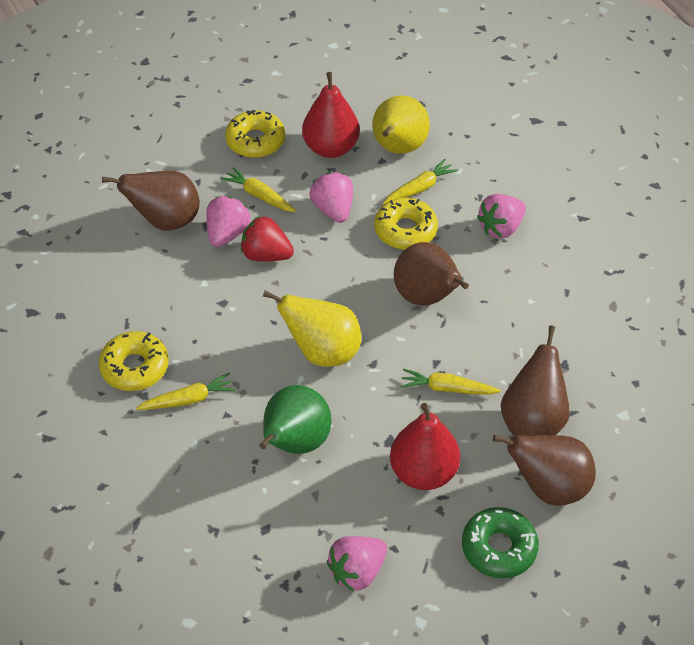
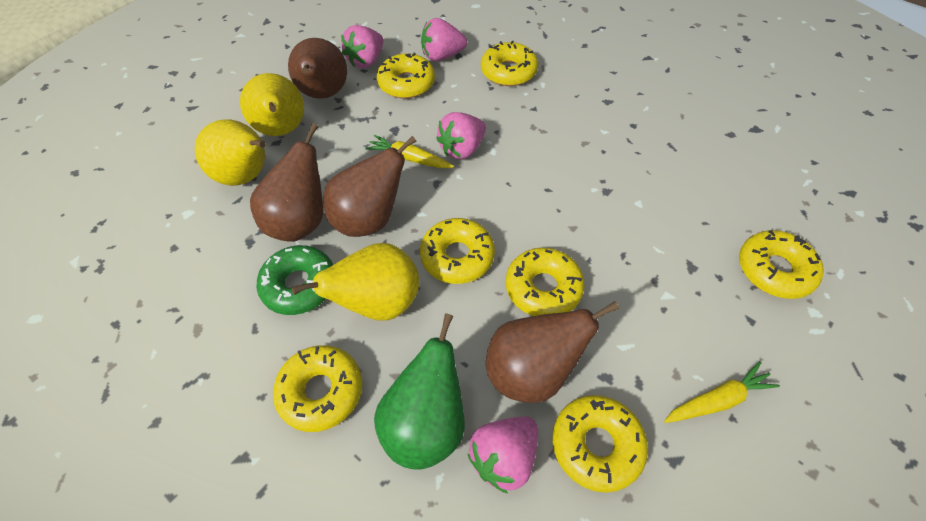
red pear: 2 -> 0
red strawberry: 1 -> 0
yellow carrot: 4 -> 2
yellow donut: 3 -> 7
yellow pear: 2 -> 3

